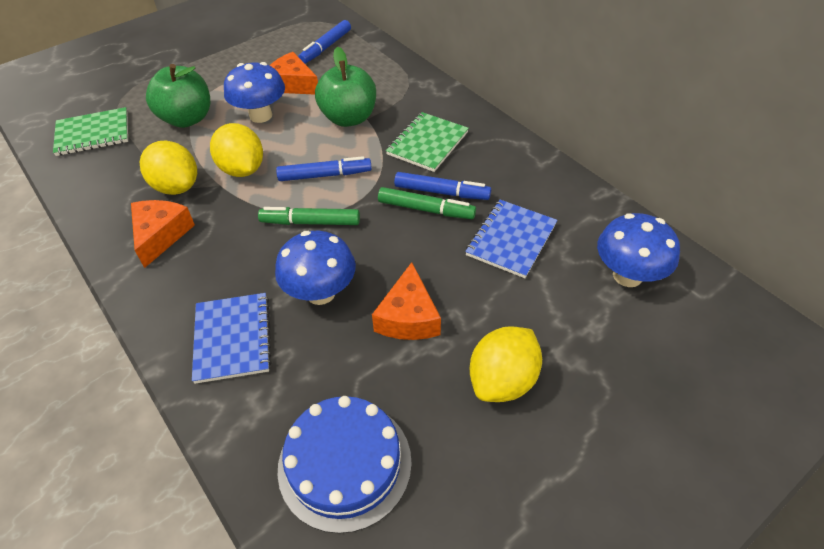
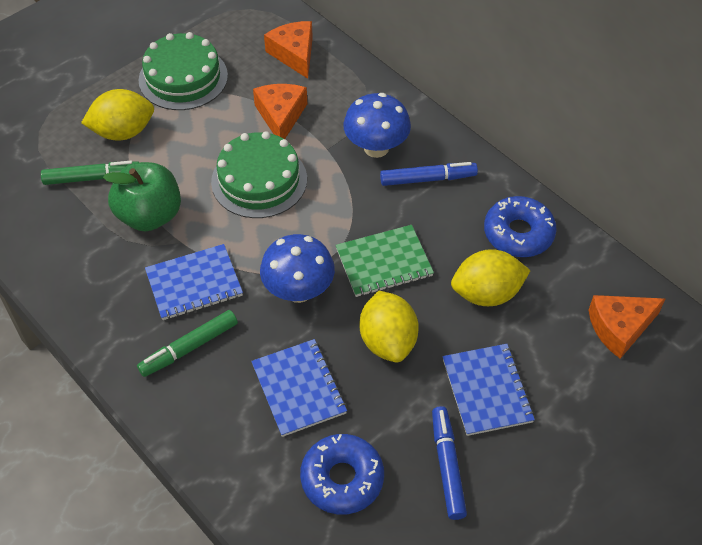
blue cake: 1 -> 0
blue donut: 0 -> 2
blue marker: 3 -> 2
blue mushroom: 3 -> 2
blue notebook: 2 -> 3
green apple: 2 -> 1
green cake: 0 -> 2
green notebook: 2 -> 1

